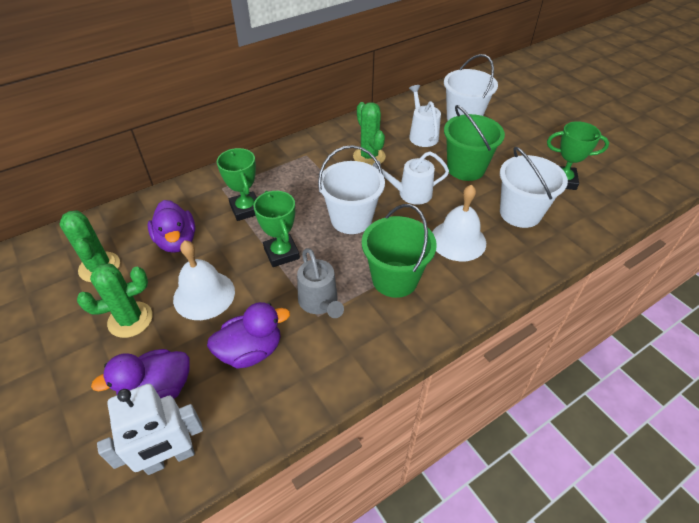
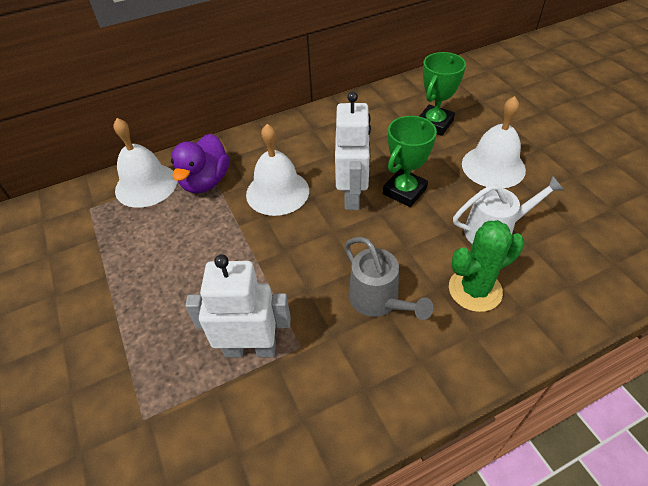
green bucket: 2 -> 0
green cactus: 3 -> 1
green trophy: 3 -> 2
purple duck: 3 -> 1
white bell: 2 -> 3
white bucket: 3 -> 0
white robot: 1 -> 2
white watering can: 2 -> 1

